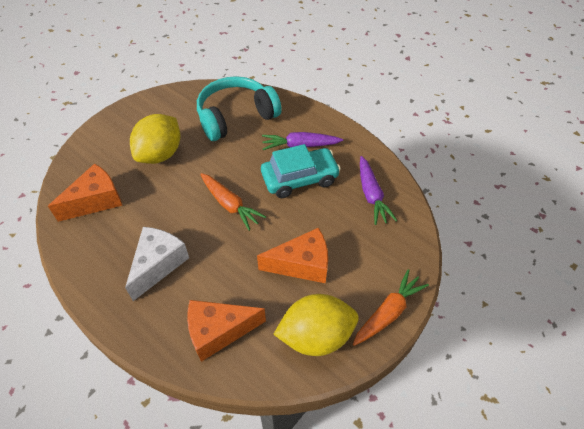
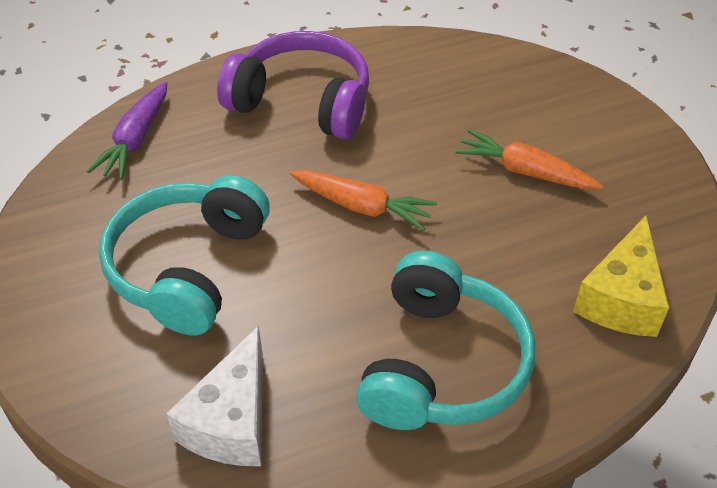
orange cheese: 3 -> 0
purple carrot: 2 -> 1
purple headphones: 0 -> 1
turquoise car: 1 -> 0
turquoise headphones: 1 -> 2
yellow cheese: 0 -> 1
yellow lemon: 2 -> 0

